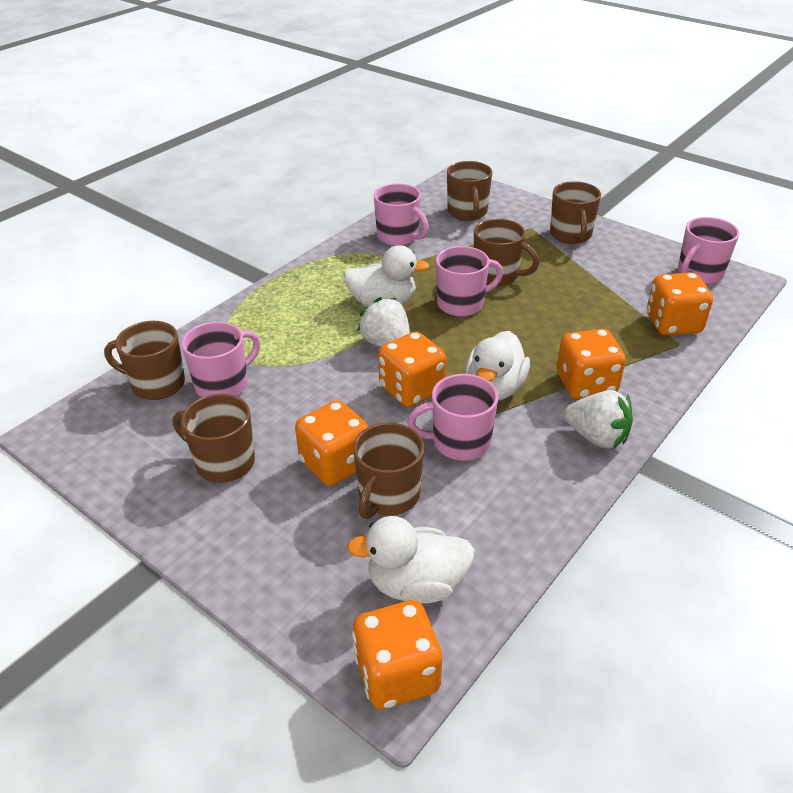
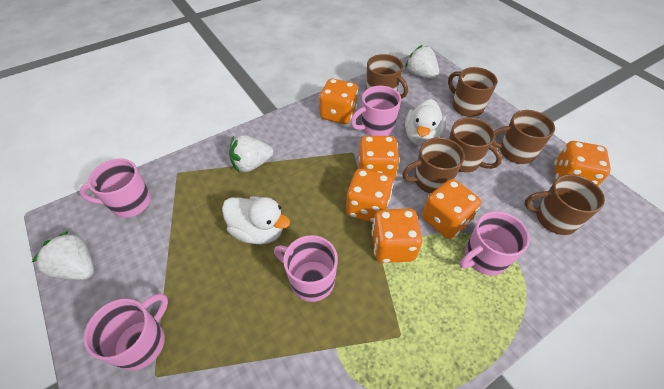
orange dice: 5 -> 6
white duck: 3 -> 2
white strawberry: 2 -> 3

